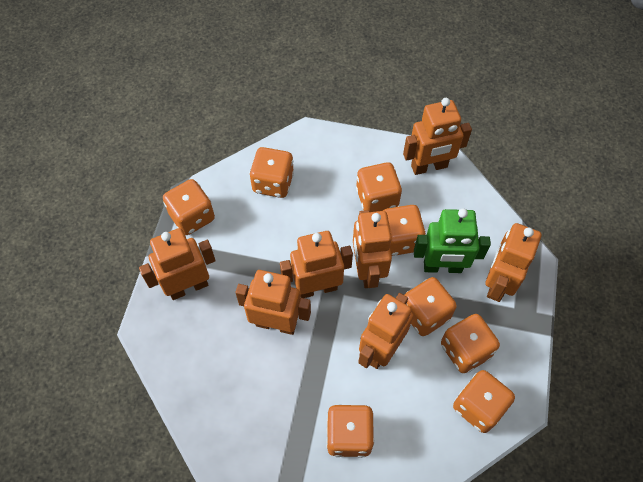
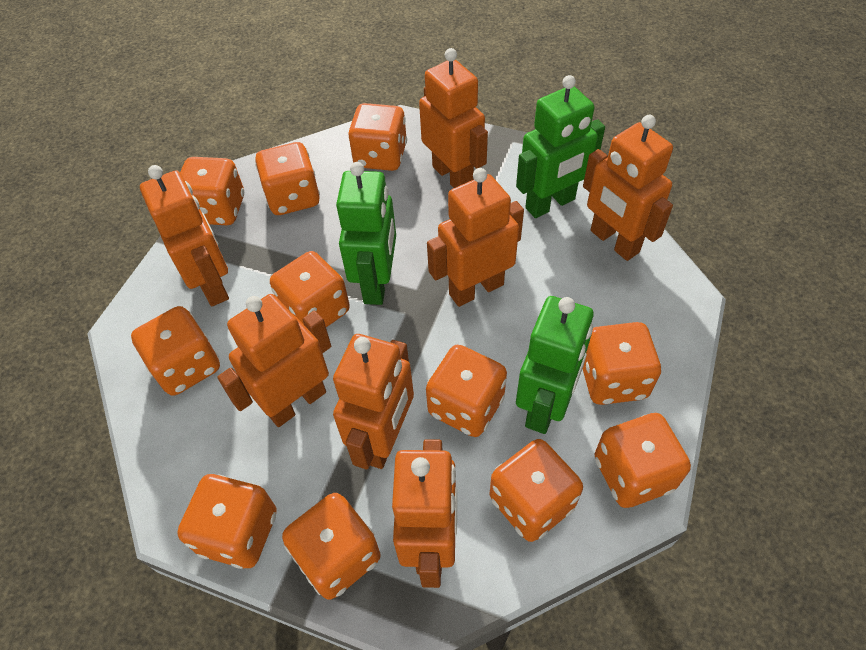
green robot: 1 -> 3
orange dice: 8 -> 11

